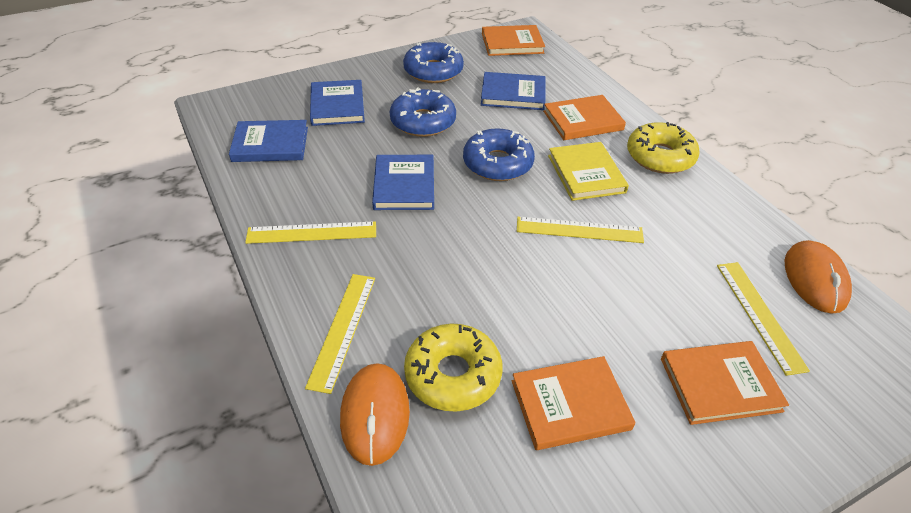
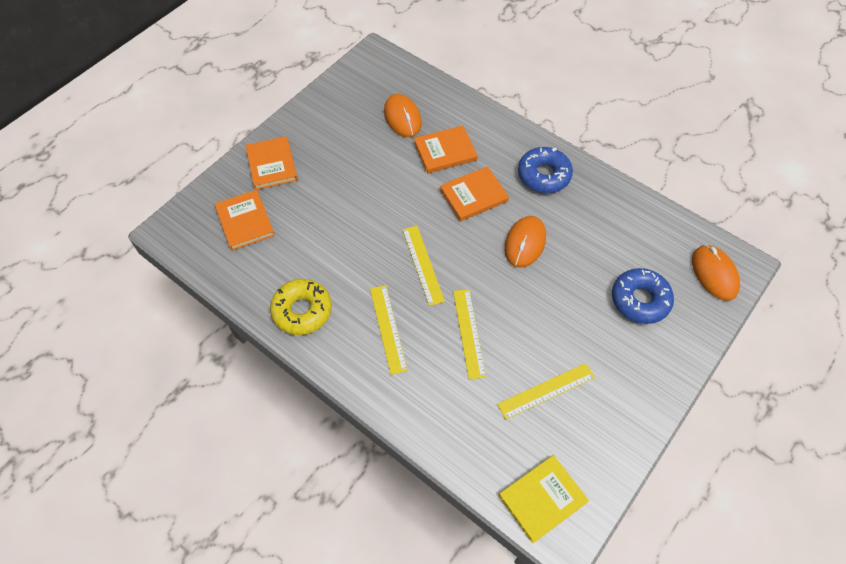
blue book: 4 -> 0
blue donut: 3 -> 2
orange mouse: 2 -> 3
yellow donut: 2 -> 1

